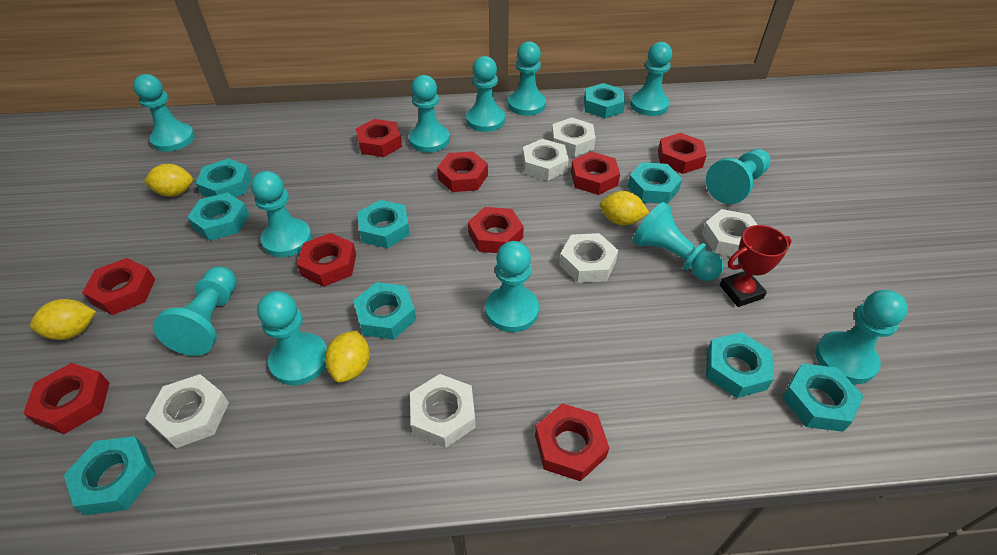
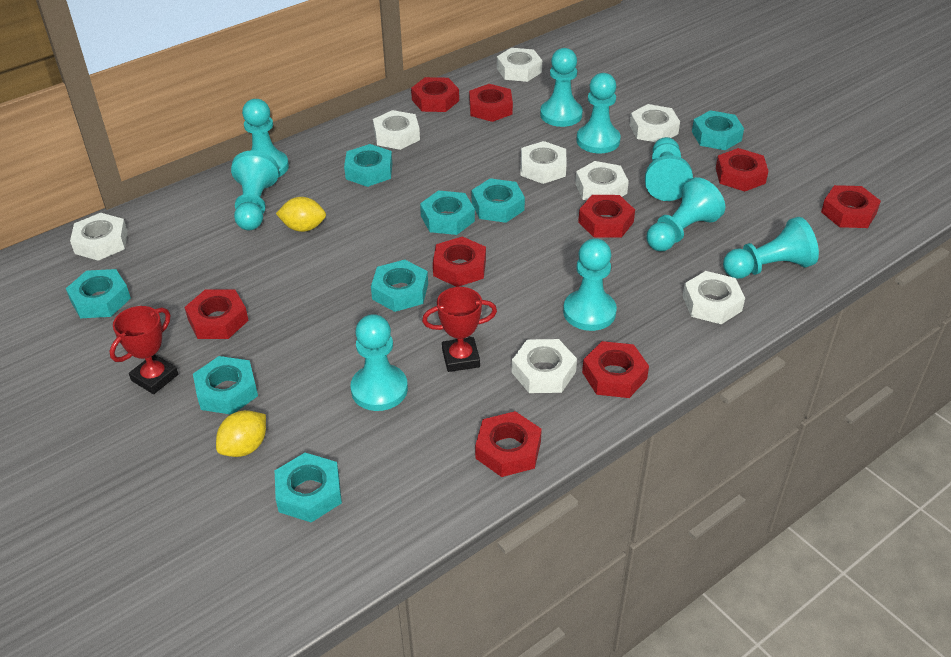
red trophy: 1 -> 2
turquoise nut: 9 -> 8
turquoise pawn: 12 -> 9
white nut: 6 -> 8
yellow lemon: 4 -> 2

